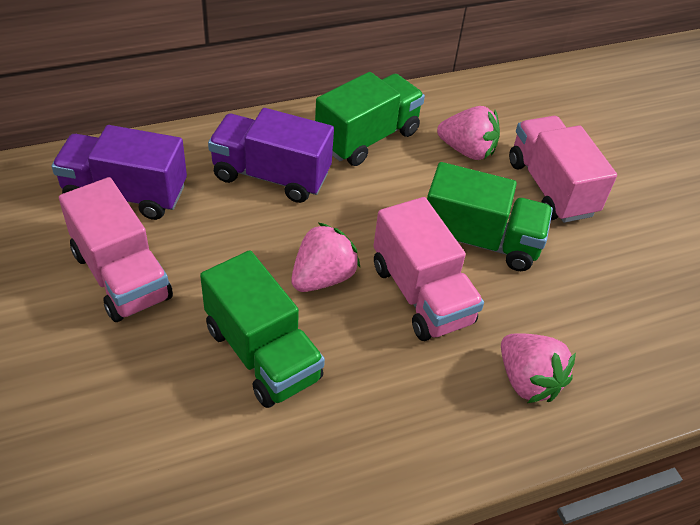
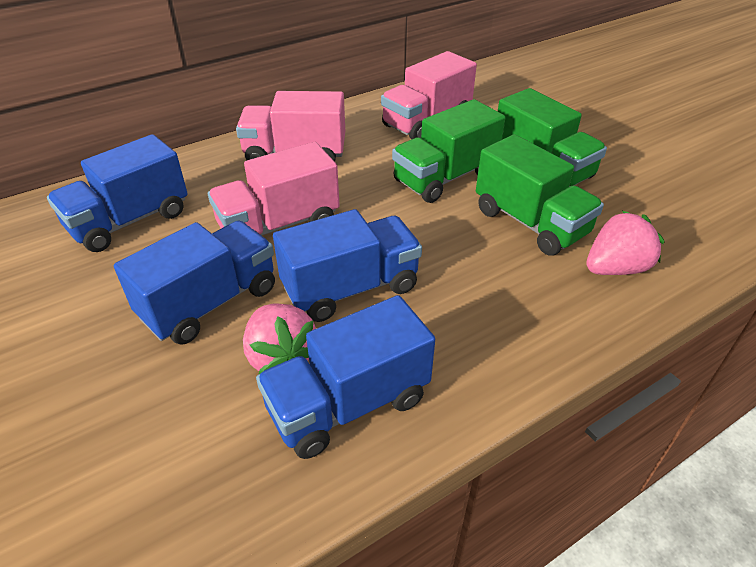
blue truck: 0 -> 4
pink strawberry: 3 -> 2
purple truck: 2 -> 0

